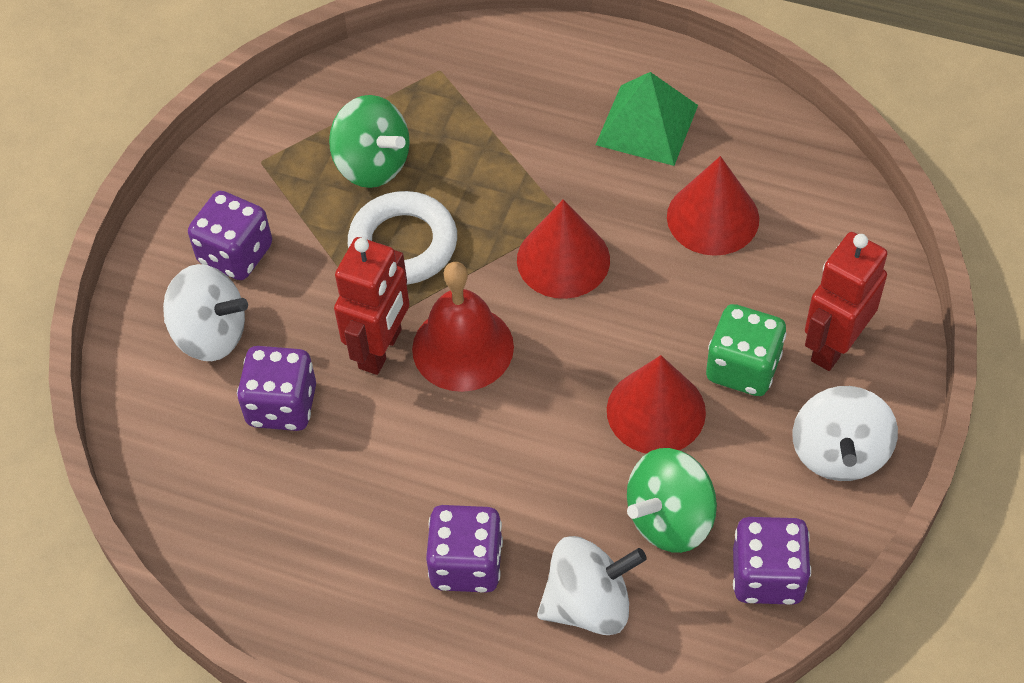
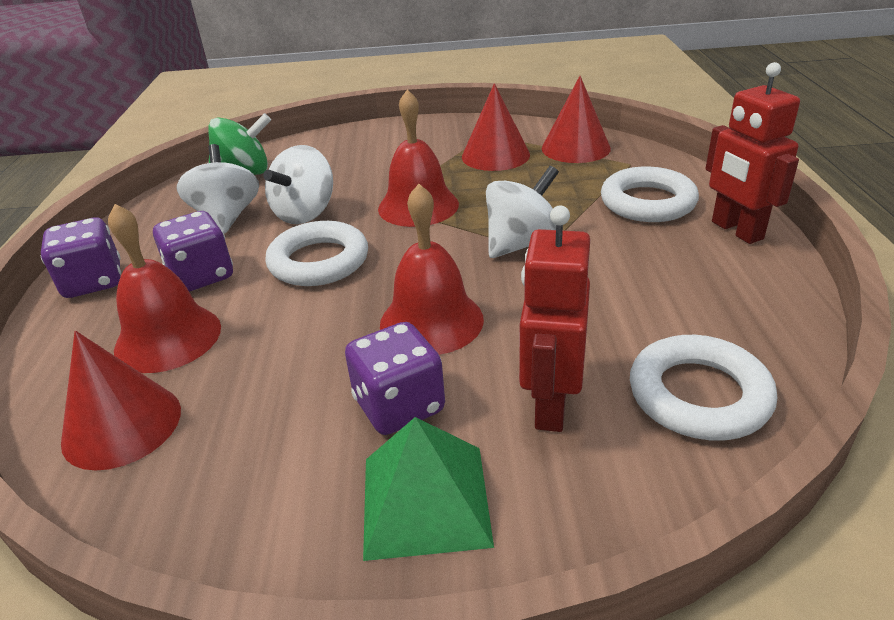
green dice: 1 -> 0
green spinning top: 2 -> 1
purple dice: 4 -> 3
red bell: 1 -> 3
white ring: 1 -> 3

